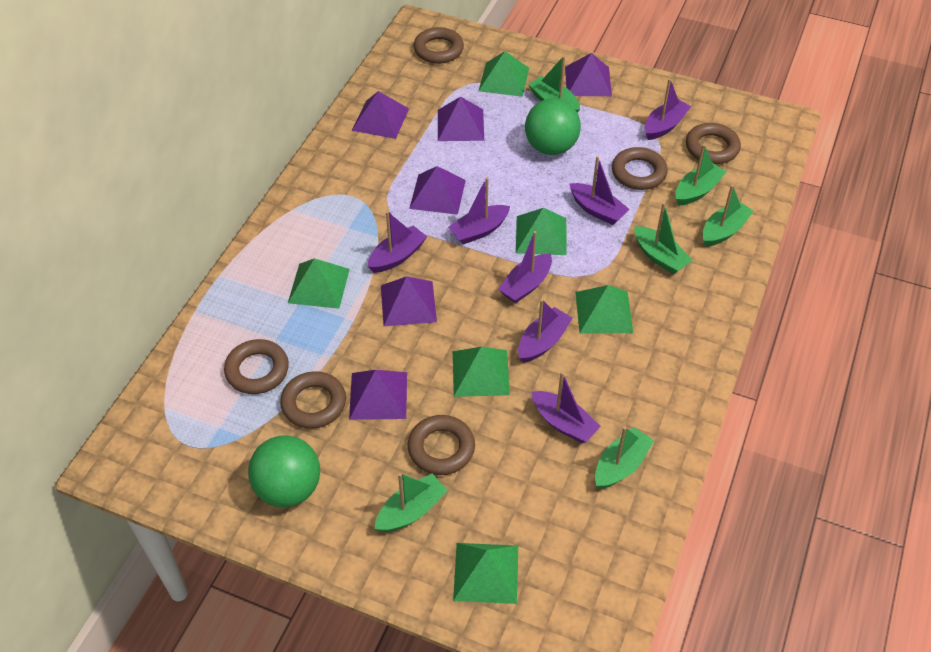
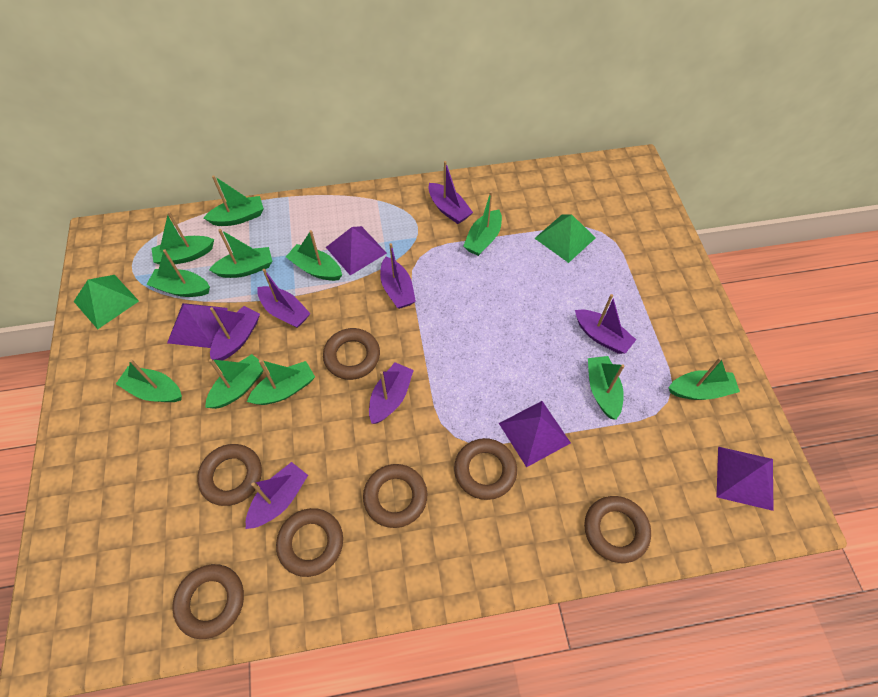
brown ring: 6 -> 7
green ball: 2 -> 0
green boat: 6 -> 11
green pyramid: 6 -> 2
purple pyramid: 6 -> 4

